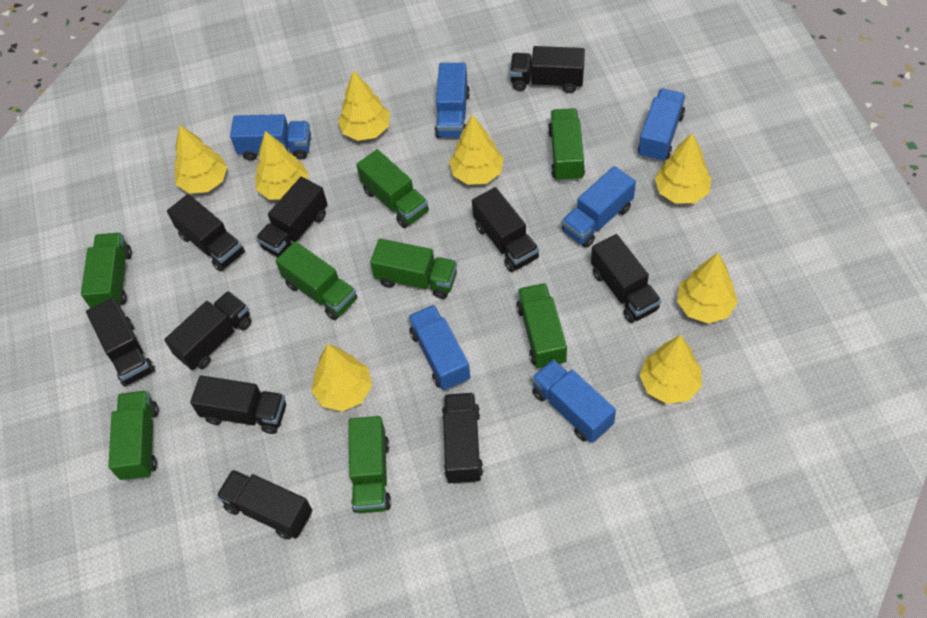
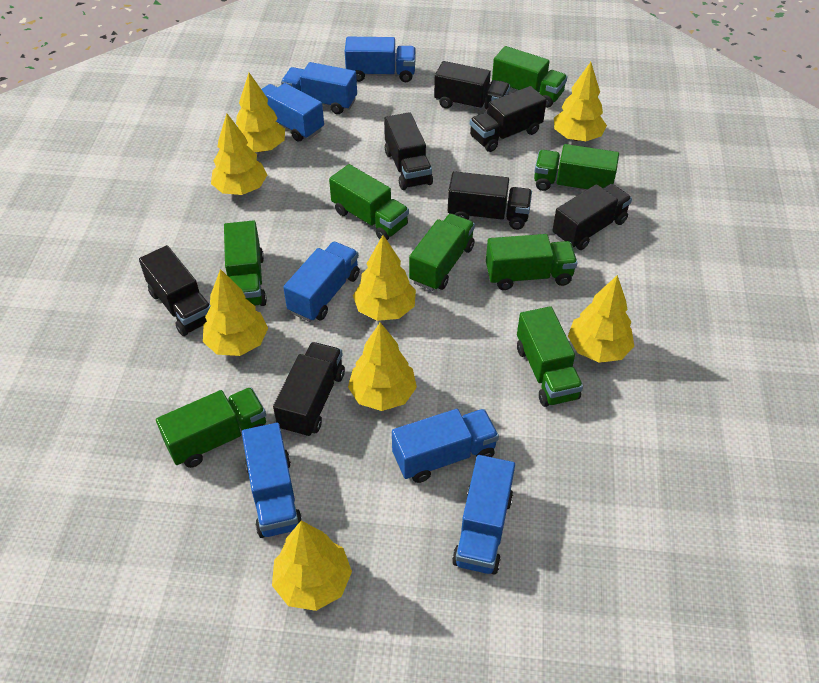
black truck: 10 -> 7
blue truck: 6 -> 7

